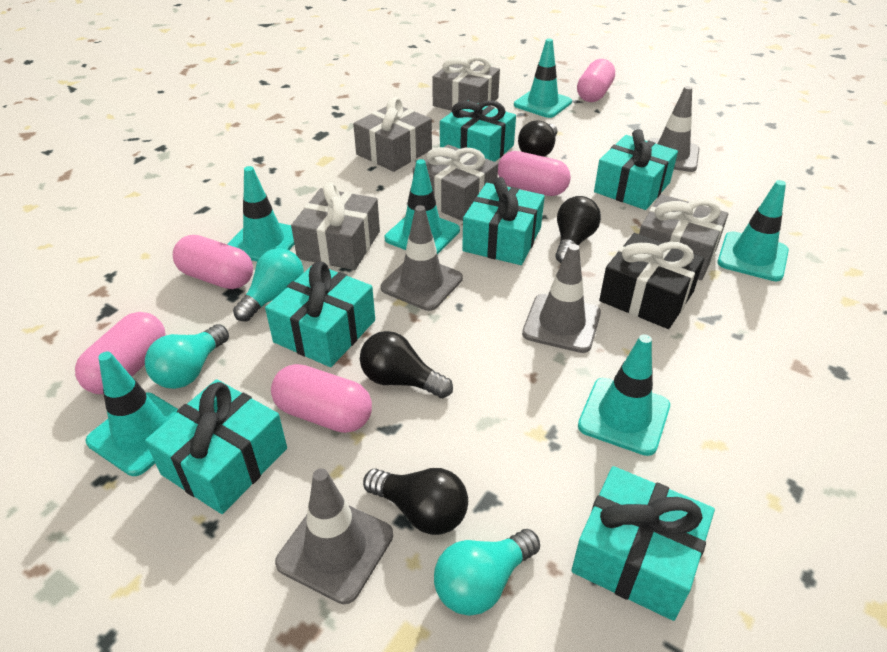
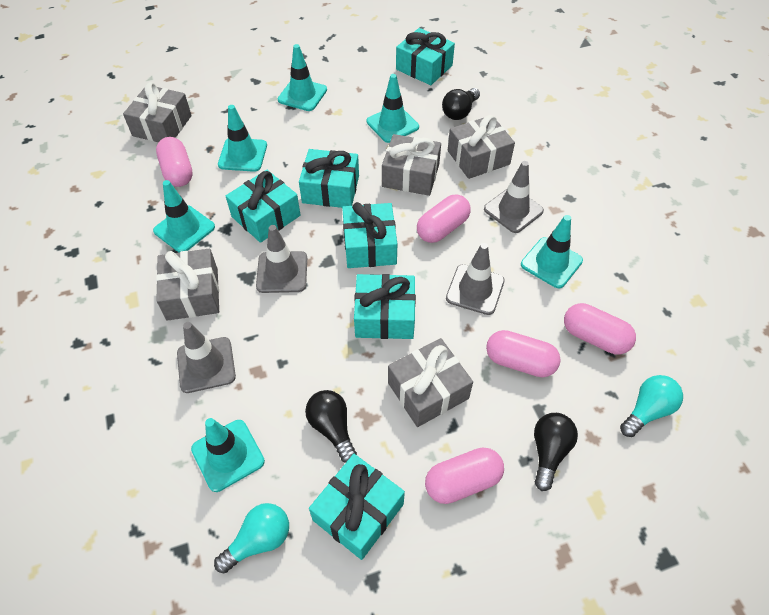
black gift: 1 -> 0
black light bulb: 4 -> 3
turquoise light bulb: 3 -> 2

